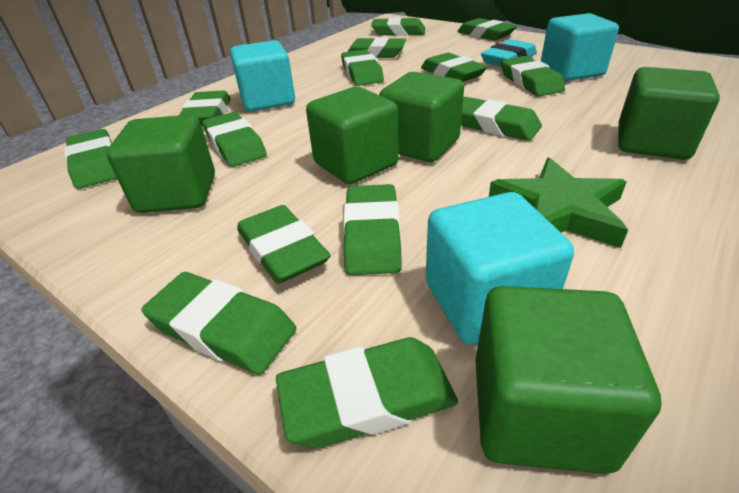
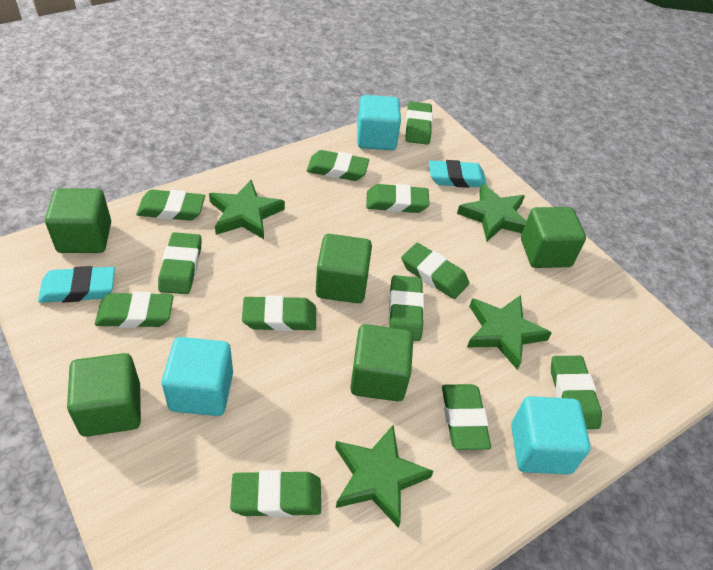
green eraser: 14 -> 12
green star: 1 -> 4
turquoise eraser: 1 -> 2

